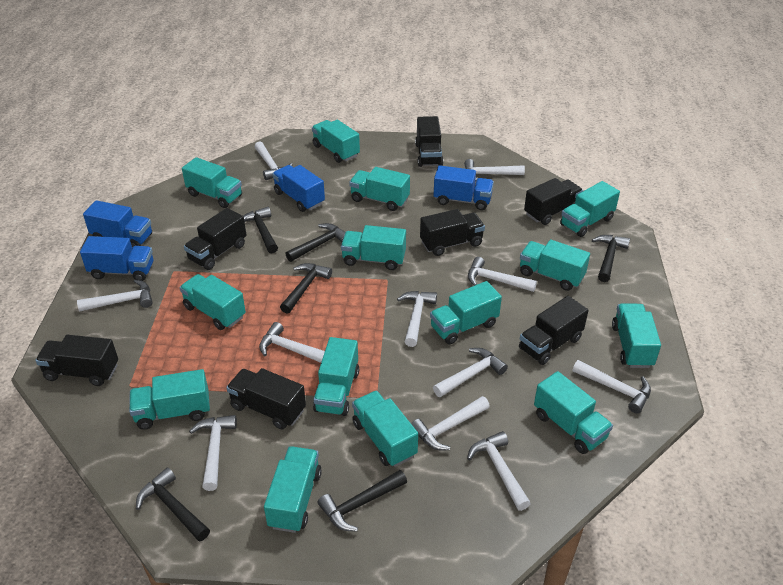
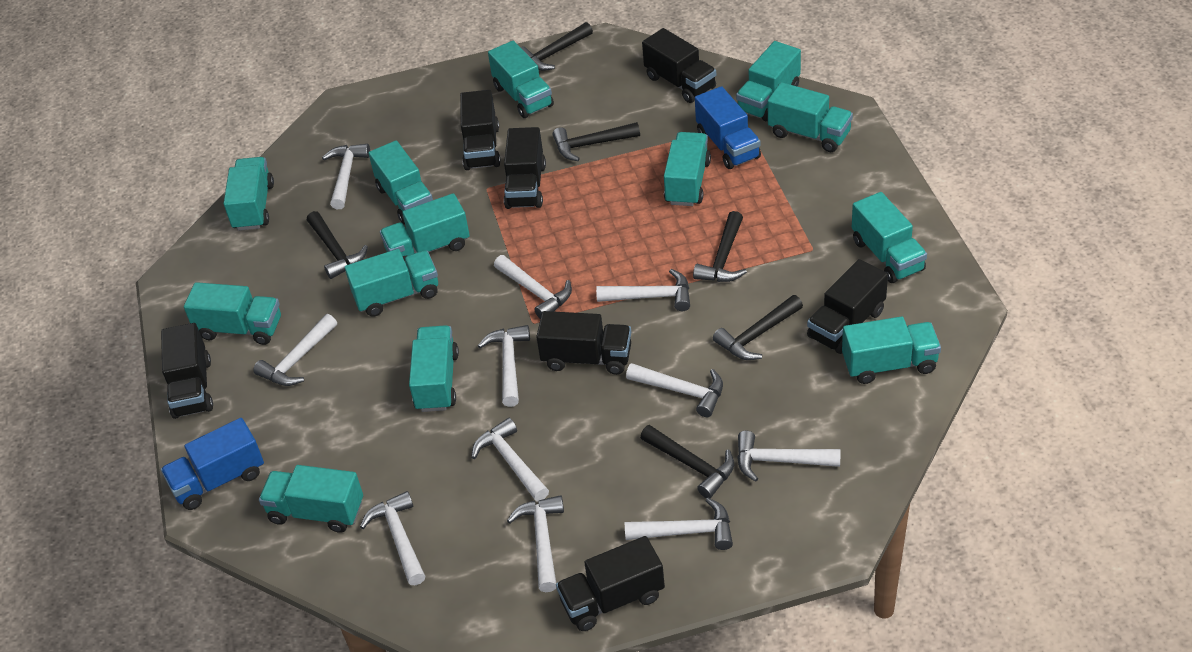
blue truck: 4 -> 2
turquoise truck: 14 -> 13

